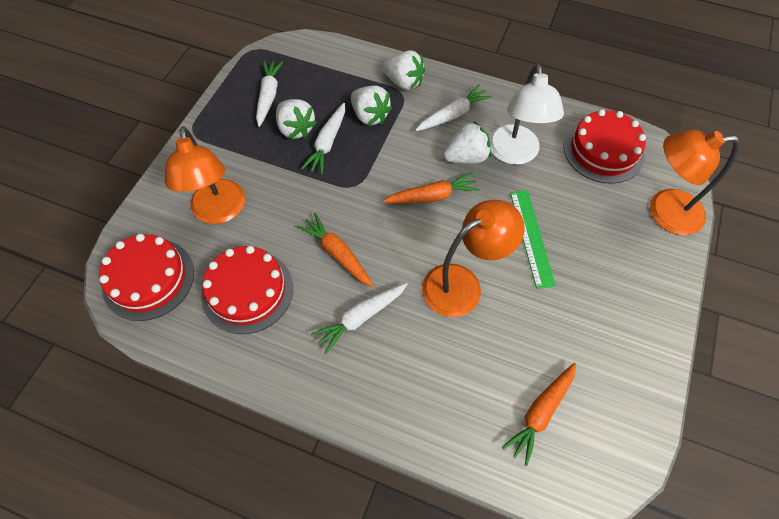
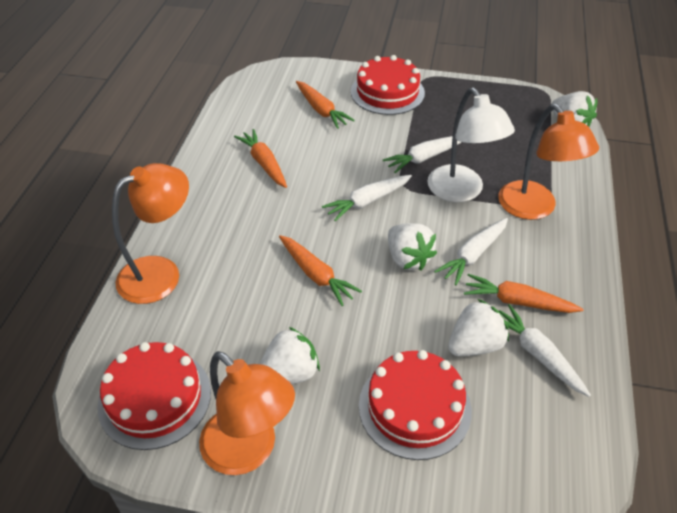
green ruler: 1 -> 0
orange carrot: 3 -> 4

